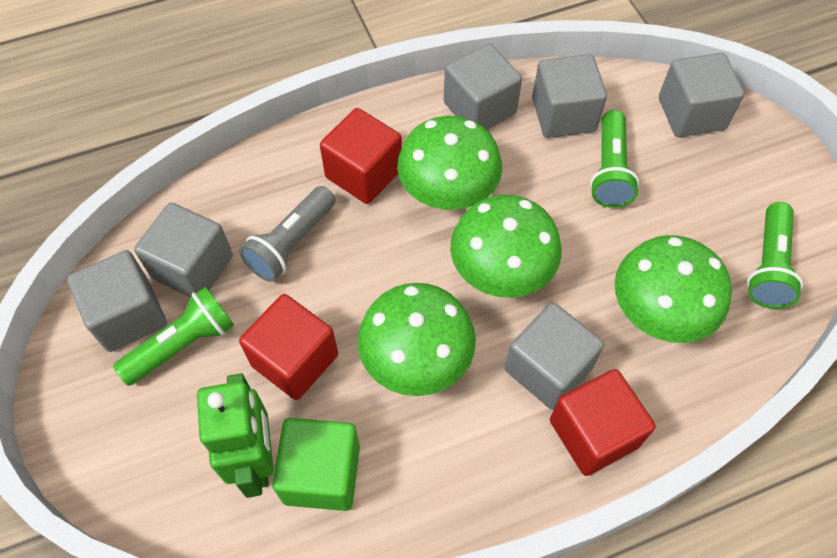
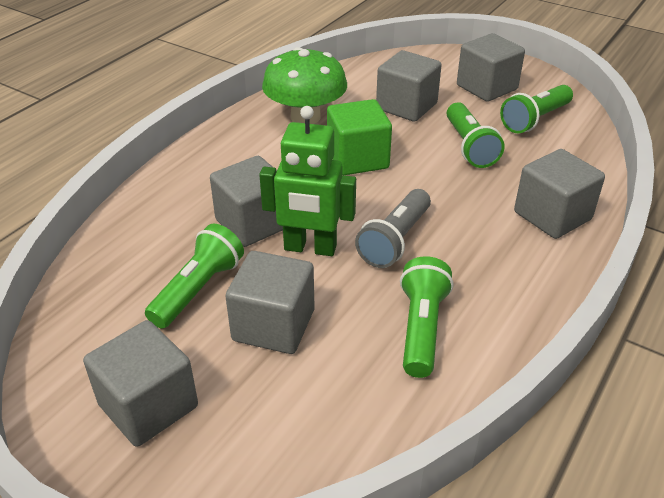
green flashlight: 3 -> 4
green mushroom: 4 -> 1
red cube: 3 -> 0

